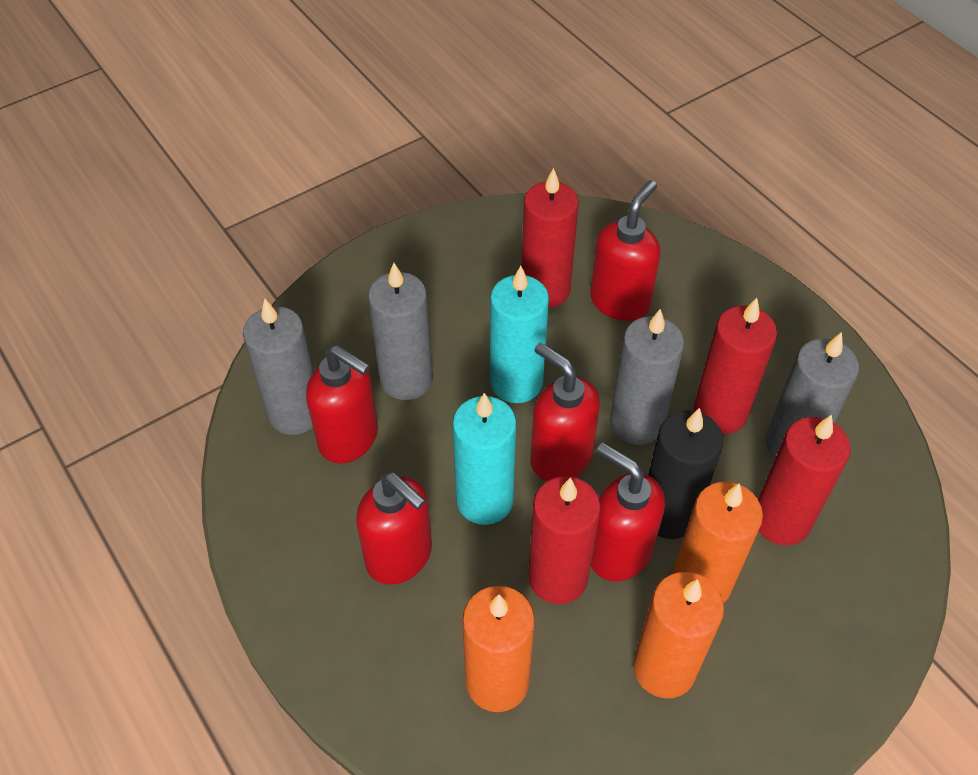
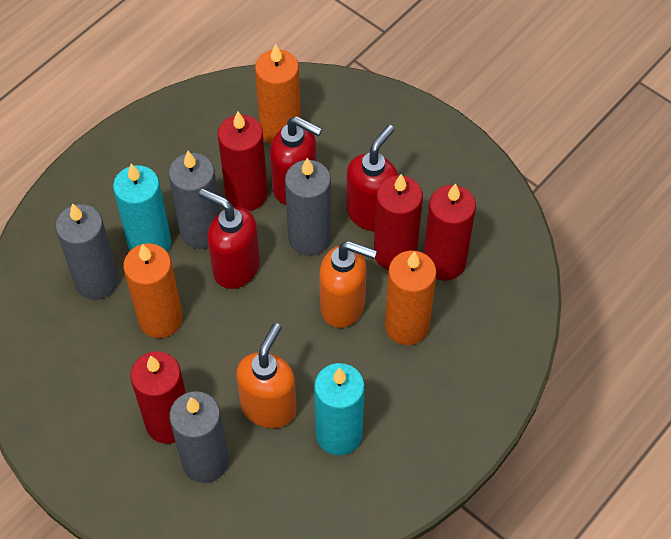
black candle: 1 -> 0
orange soap dispenser: 0 -> 2
red soap dispenser: 5 -> 3

